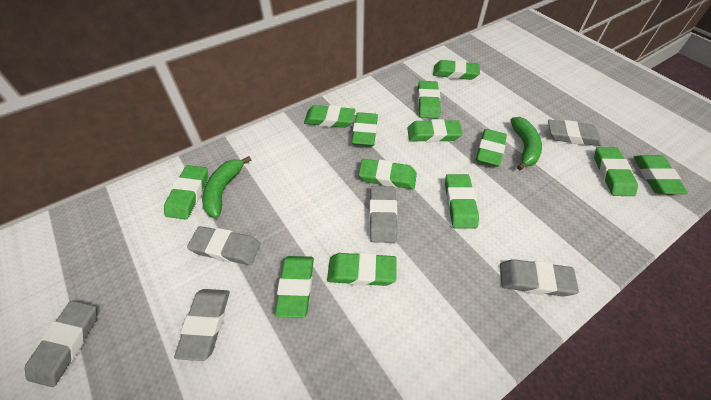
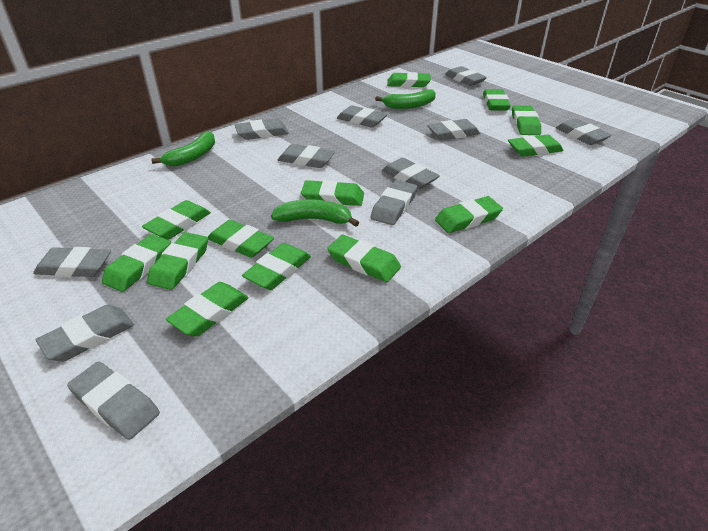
green banana: 2 -> 3
grey eraser: 6 -> 11

